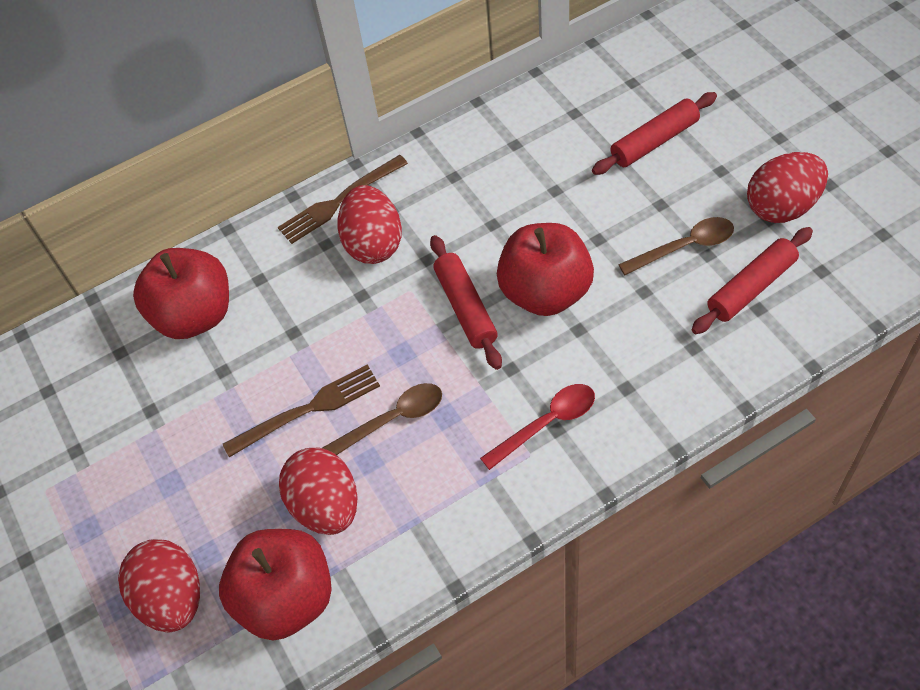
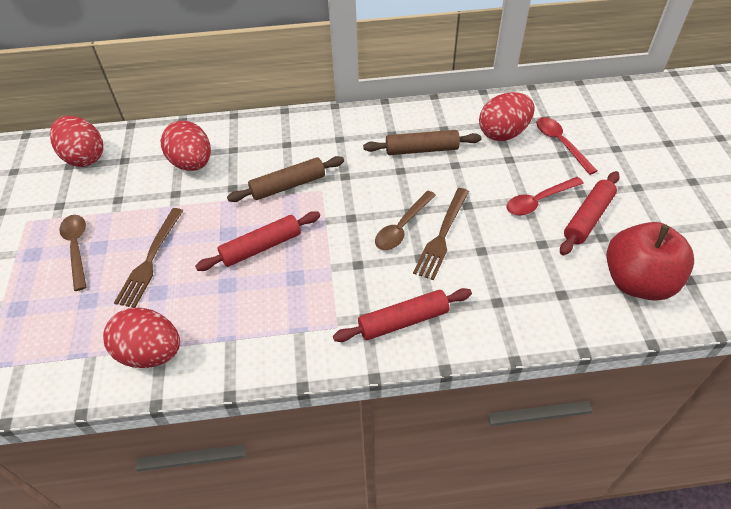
brown rolling pin: 0 -> 2
red apple: 3 -> 1
red spoon: 1 -> 2

